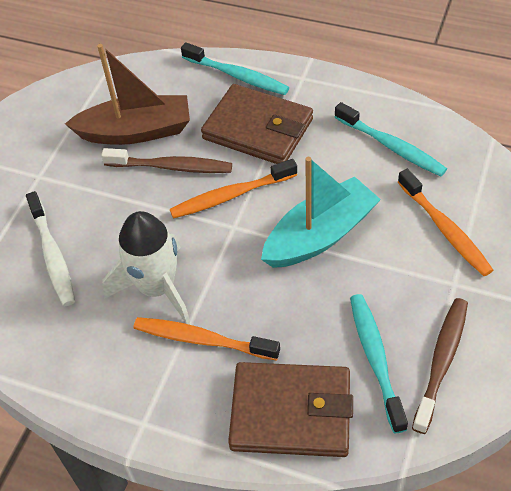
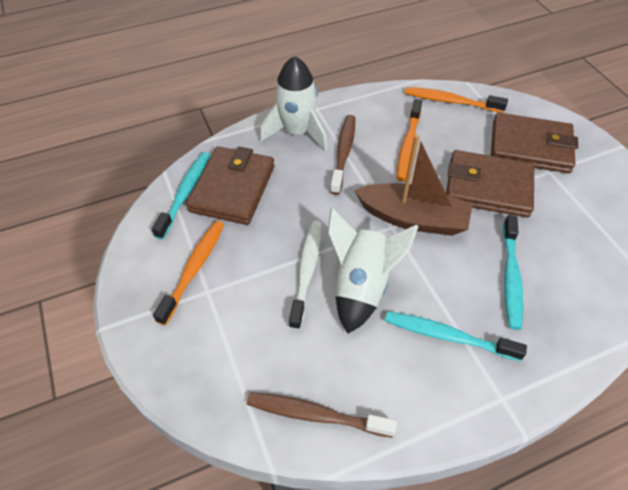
brown wallet: 2 -> 3
turquoise boat: 1 -> 0
white rocket: 1 -> 2

